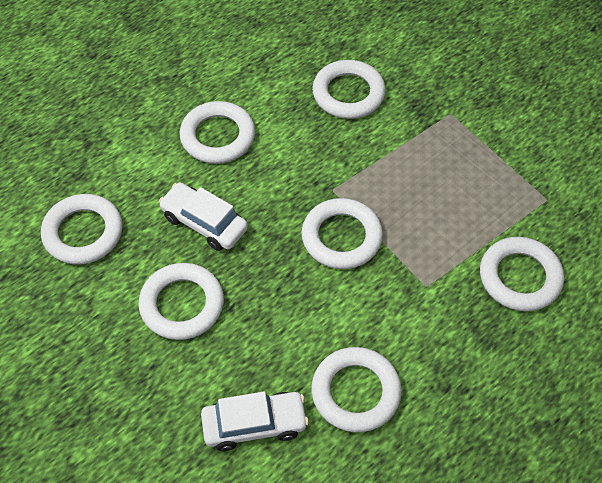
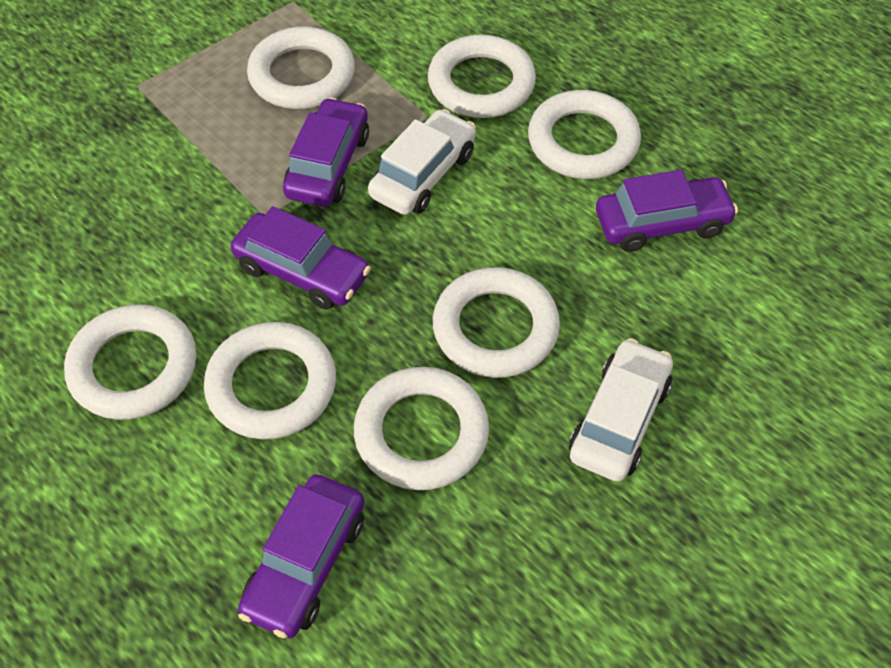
purple car: 0 -> 4

